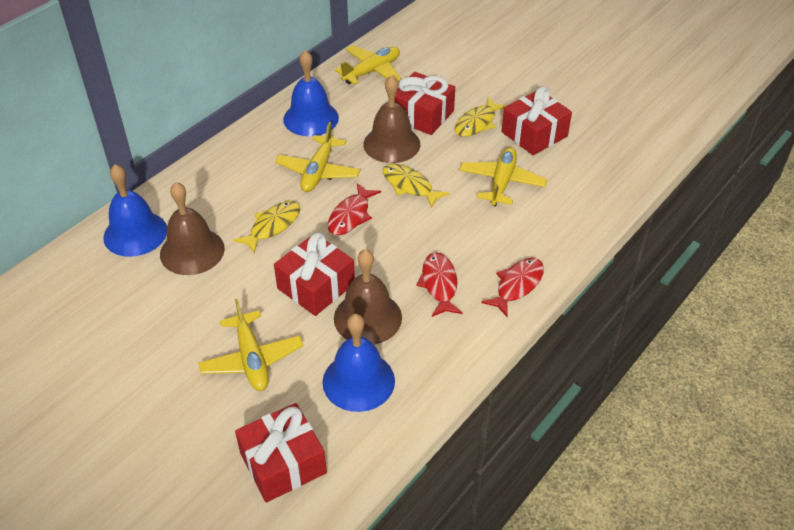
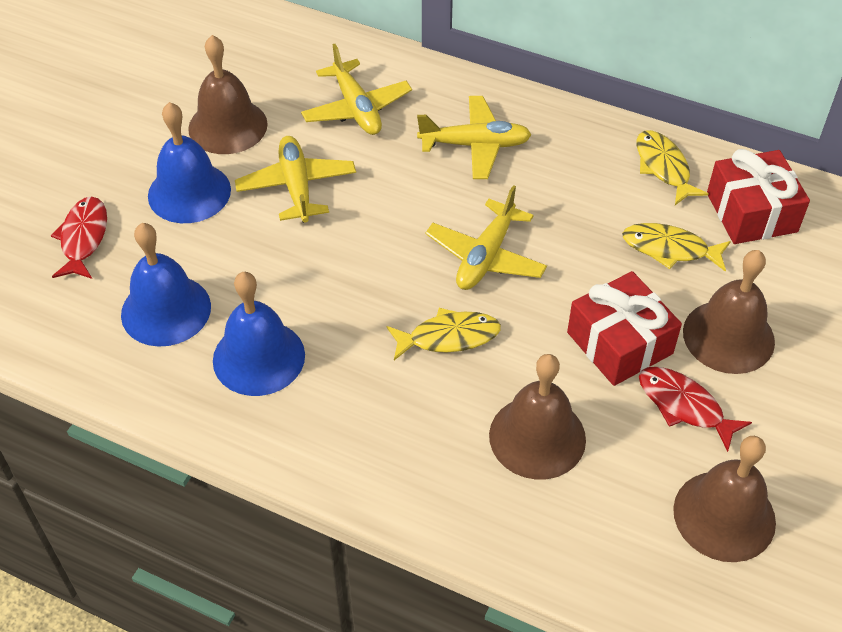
brown bell: 3 -> 4
red fish: 3 -> 2
red gift: 4 -> 2

